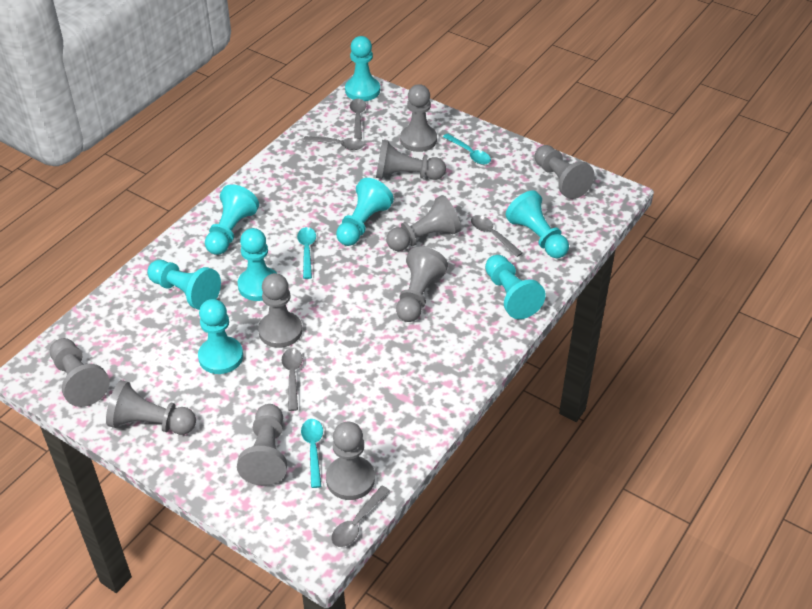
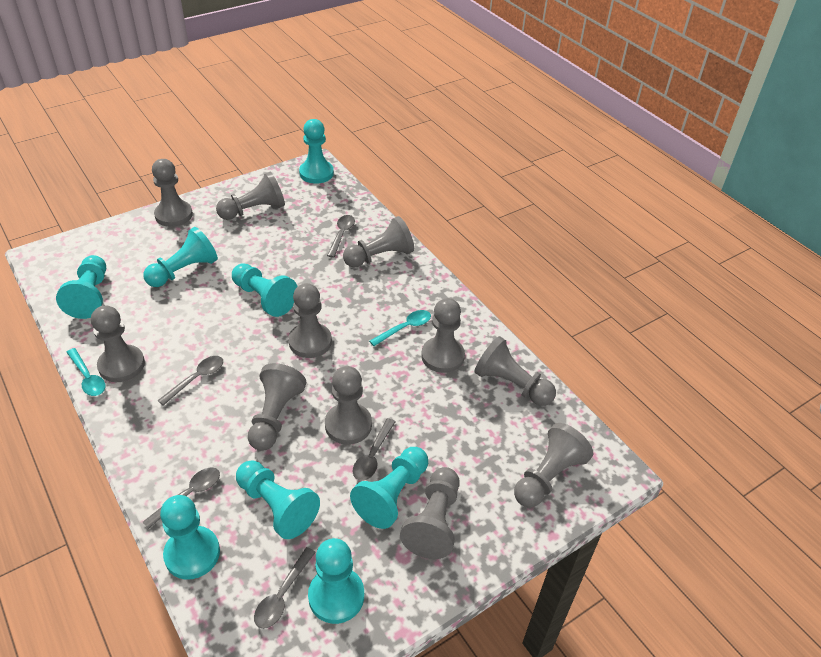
grey pawn: 10 -> 11
turquoise spoon: 3 -> 2

